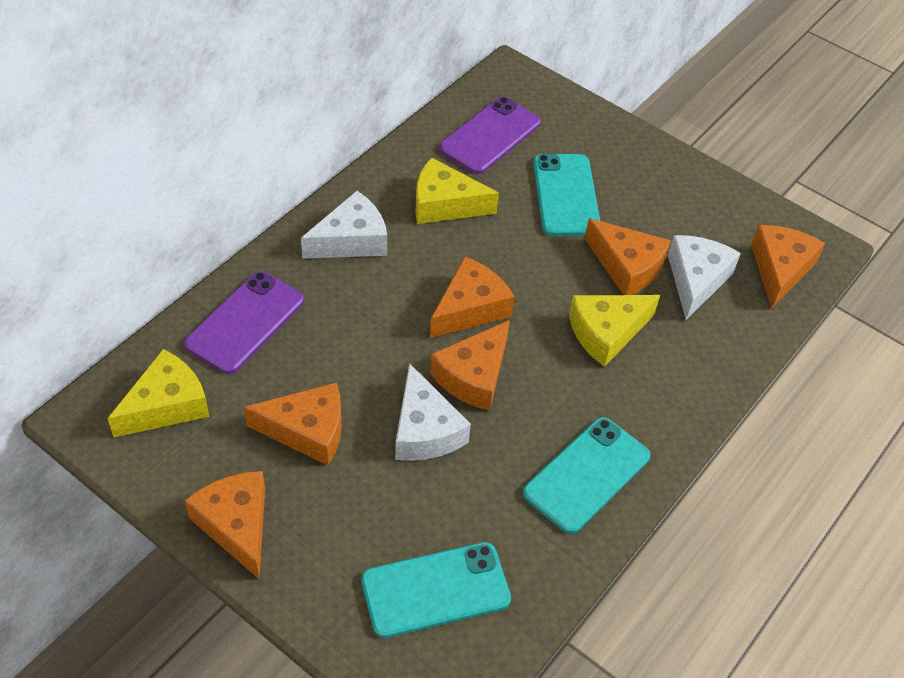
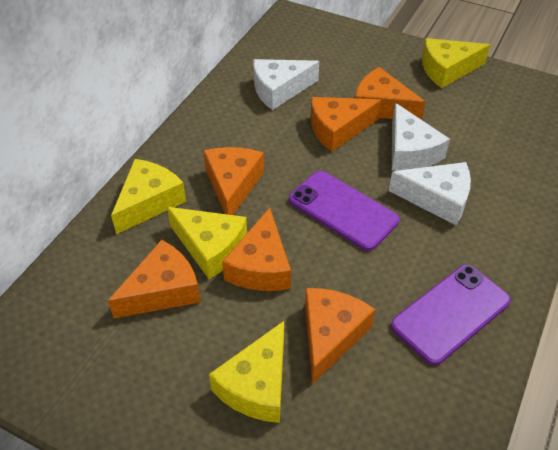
turquoise phone: 3 -> 0
yellow cheese: 3 -> 4

